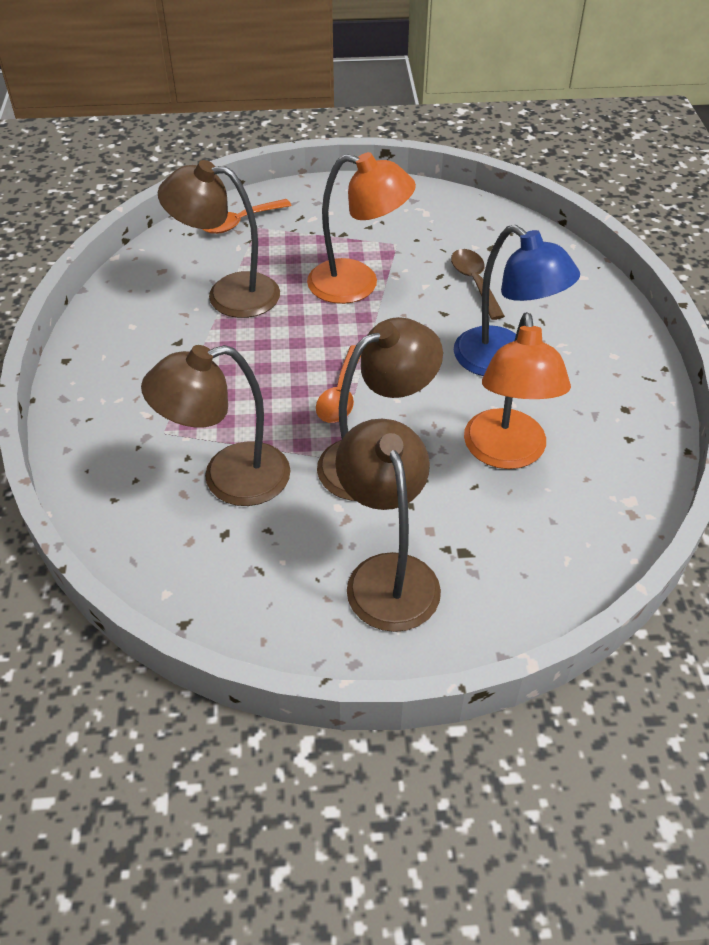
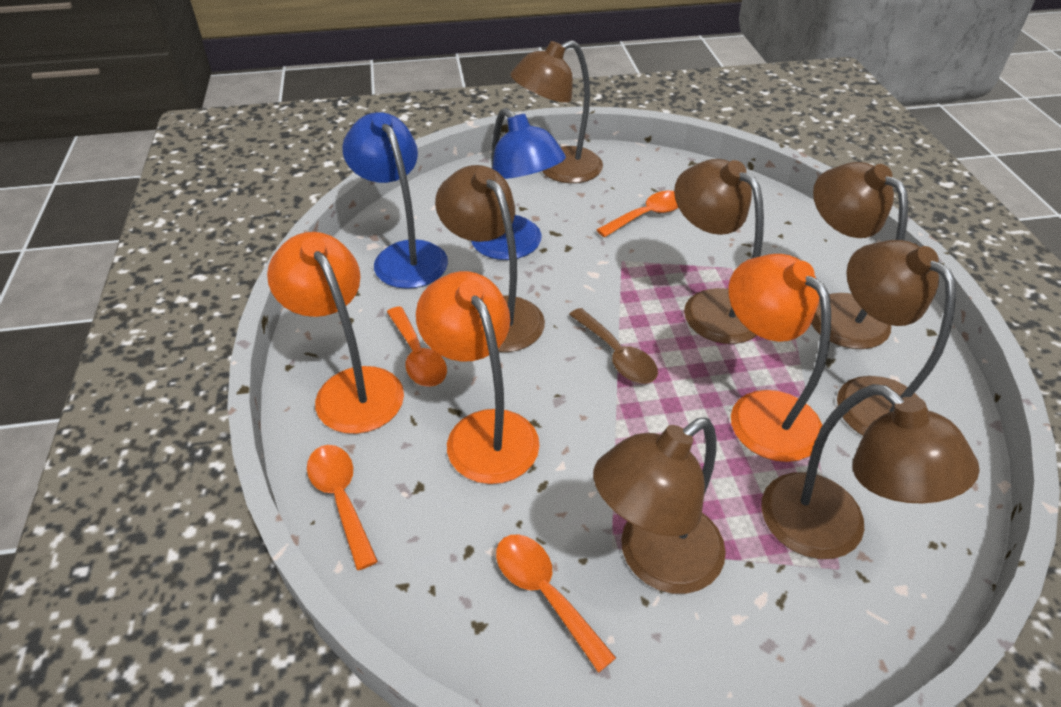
blue lamp: 1 -> 2
brown lamp: 4 -> 7
orange lamp: 2 -> 3
orange spoon: 2 -> 4

